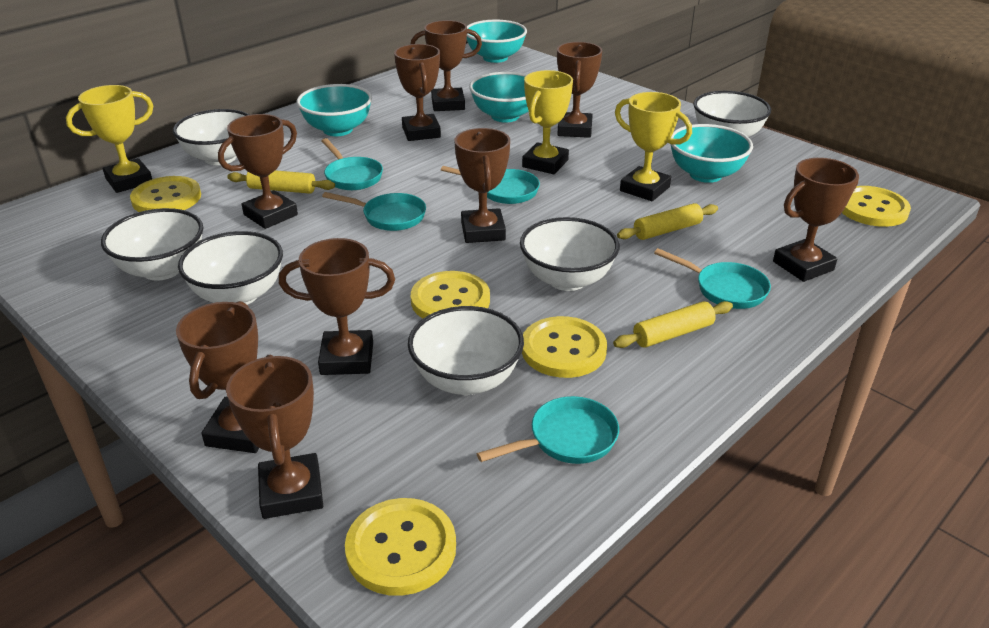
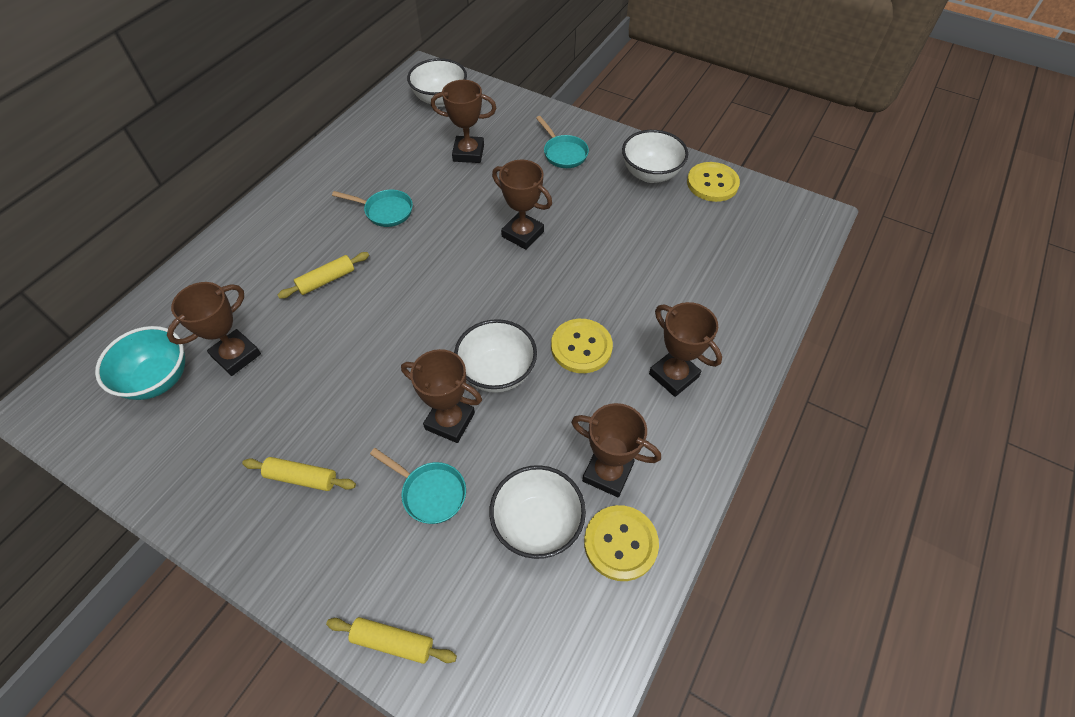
brown trophy: 9 -> 6
turquoise bowl: 4 -> 1
turquoise pan: 5 -> 3
white bowl: 6 -> 4
yellow button: 5 -> 3
yellow trophy: 3 -> 0

